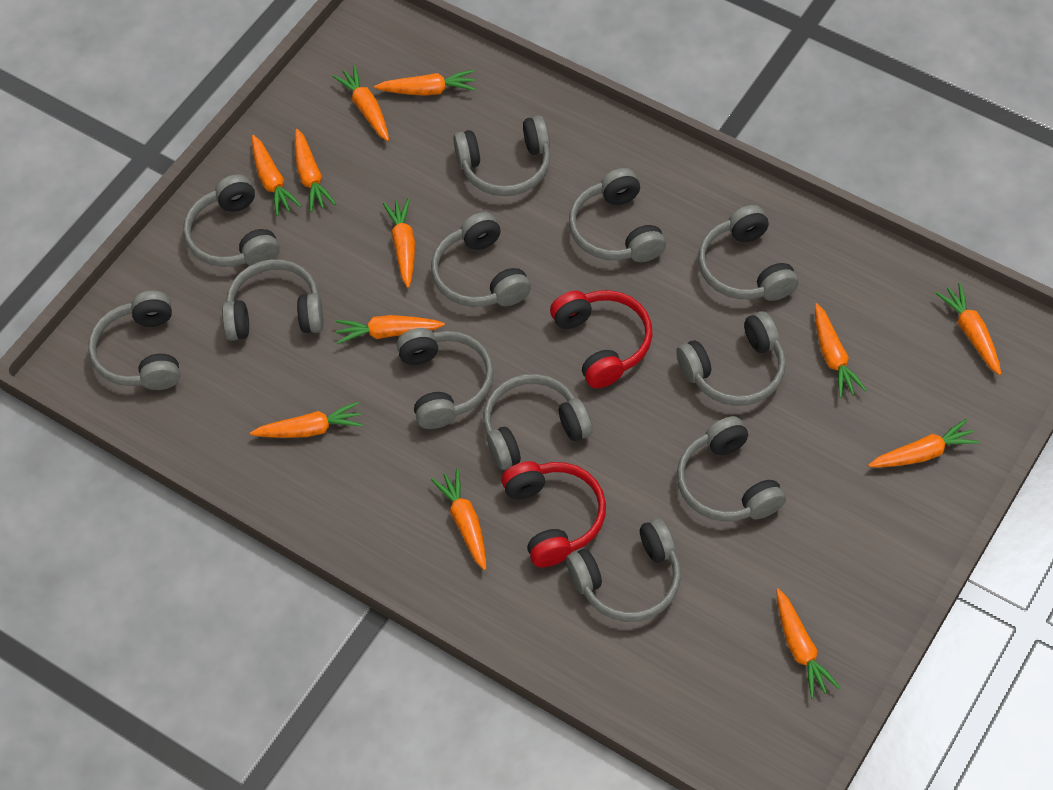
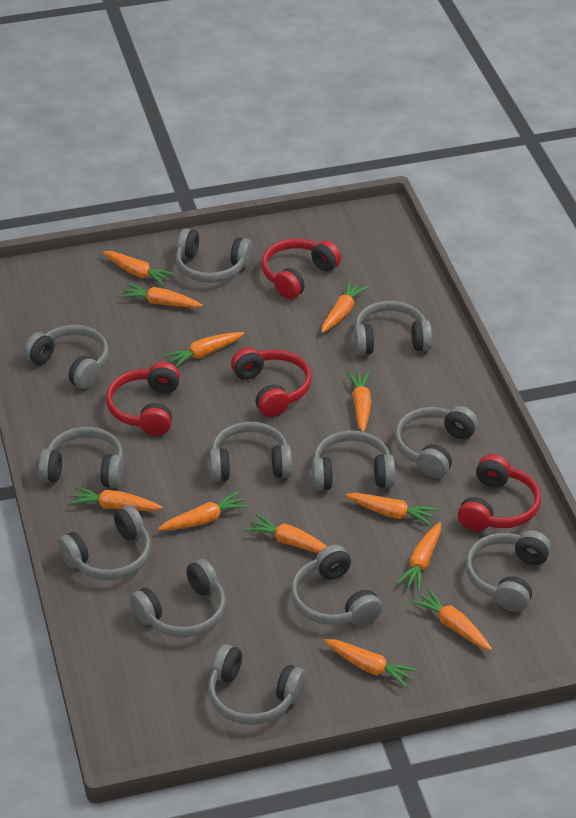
red headphones: 2 -> 4

